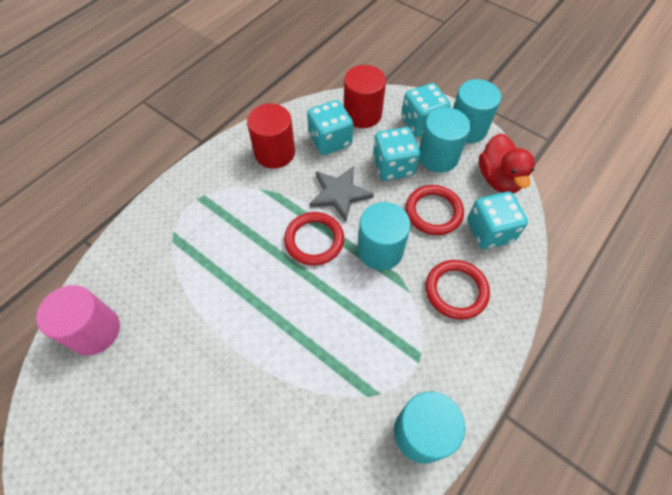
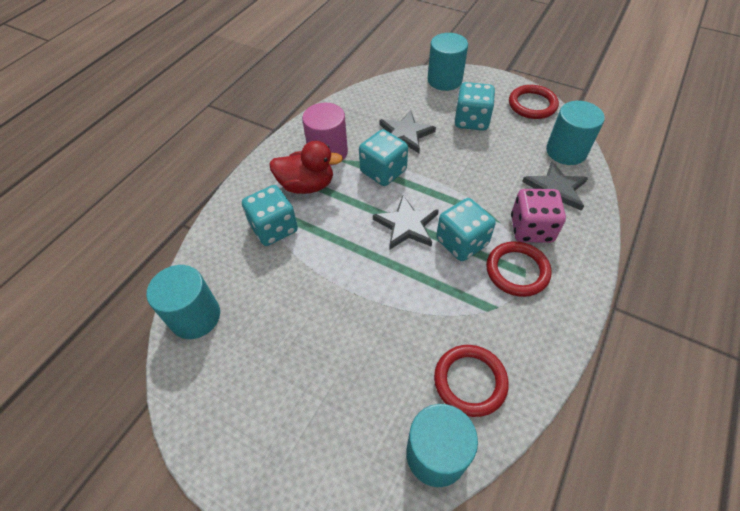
grey star: 1 -> 3
pink dice: 0 -> 1
red cylinder: 2 -> 0

